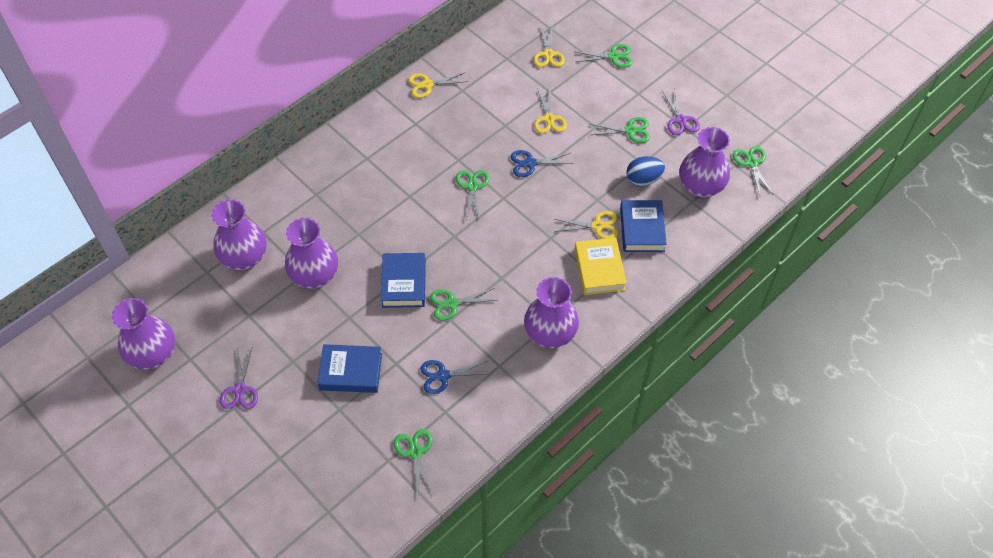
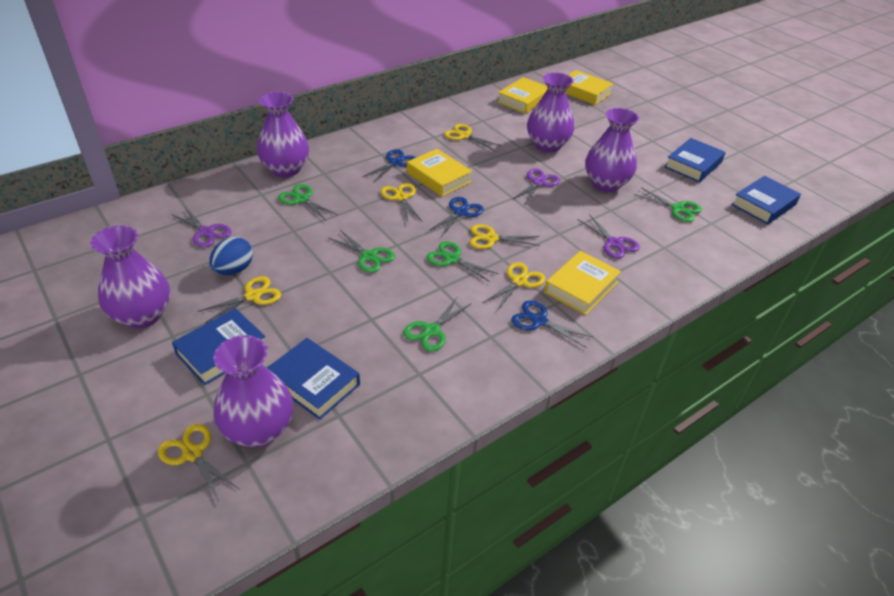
blue book: 3 -> 4
blue scissors: 2 -> 3
green scissors: 6 -> 5
purple scissors: 2 -> 3
yellow book: 1 -> 4
yellow scissors: 4 -> 6

